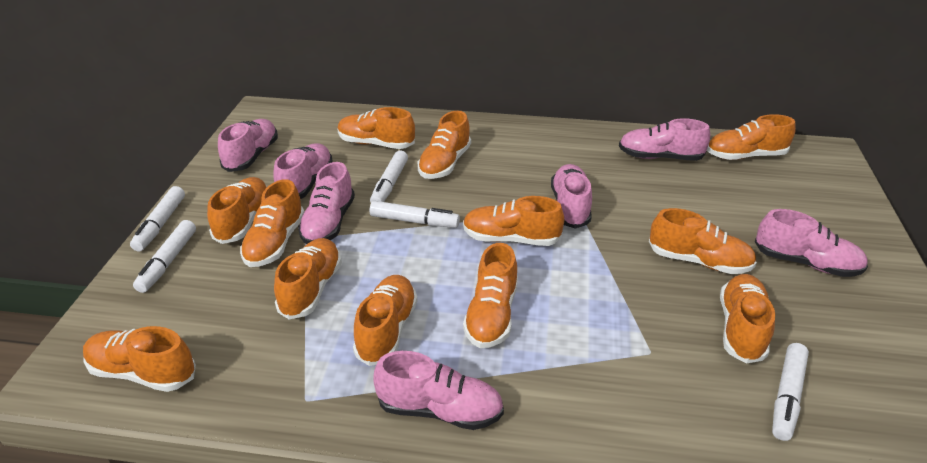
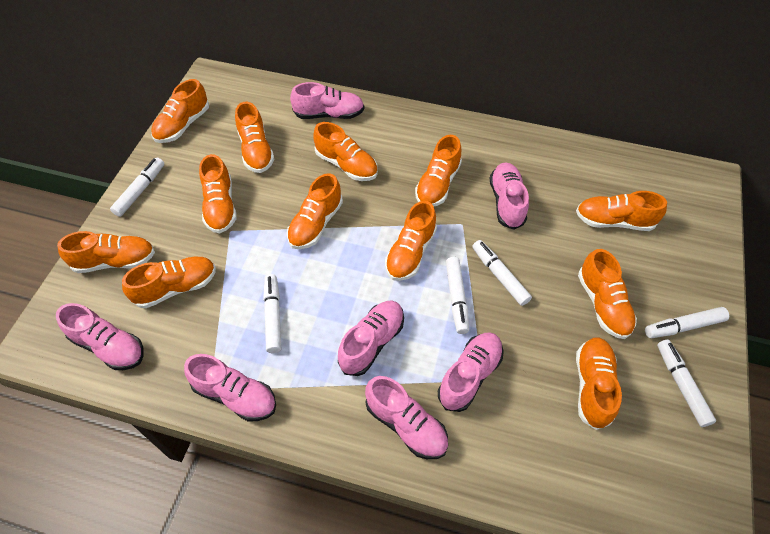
white marker: 5 -> 6

